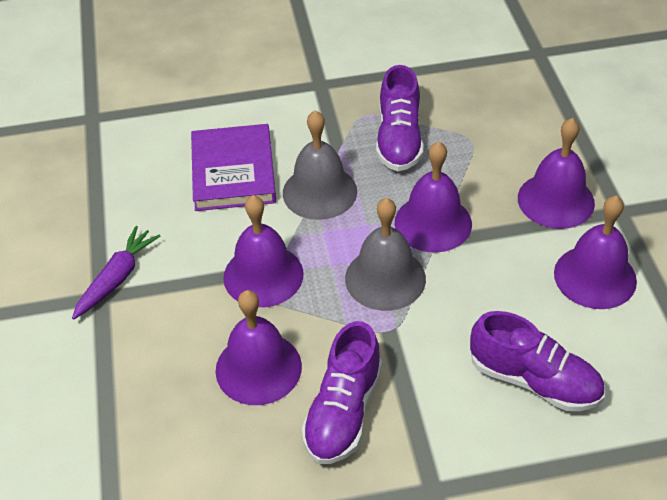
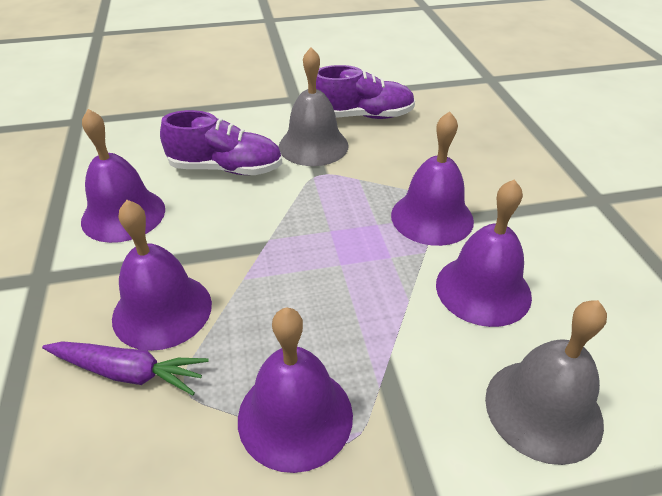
purple book: 1 -> 0
purple shoe: 3 -> 2

